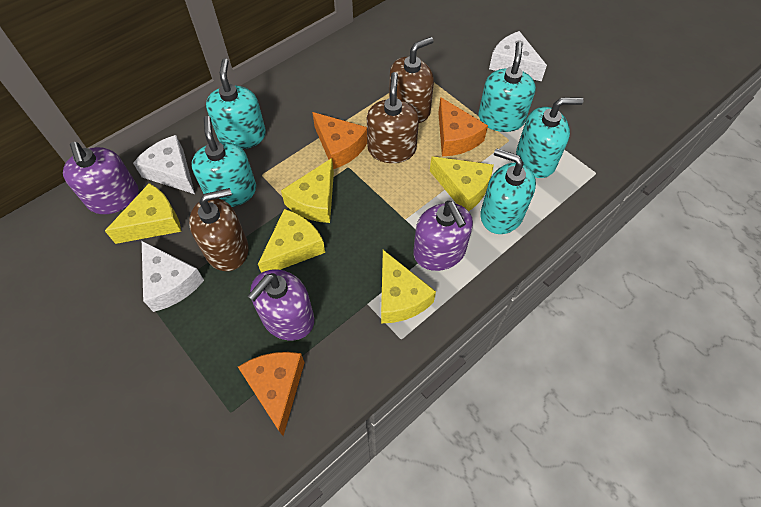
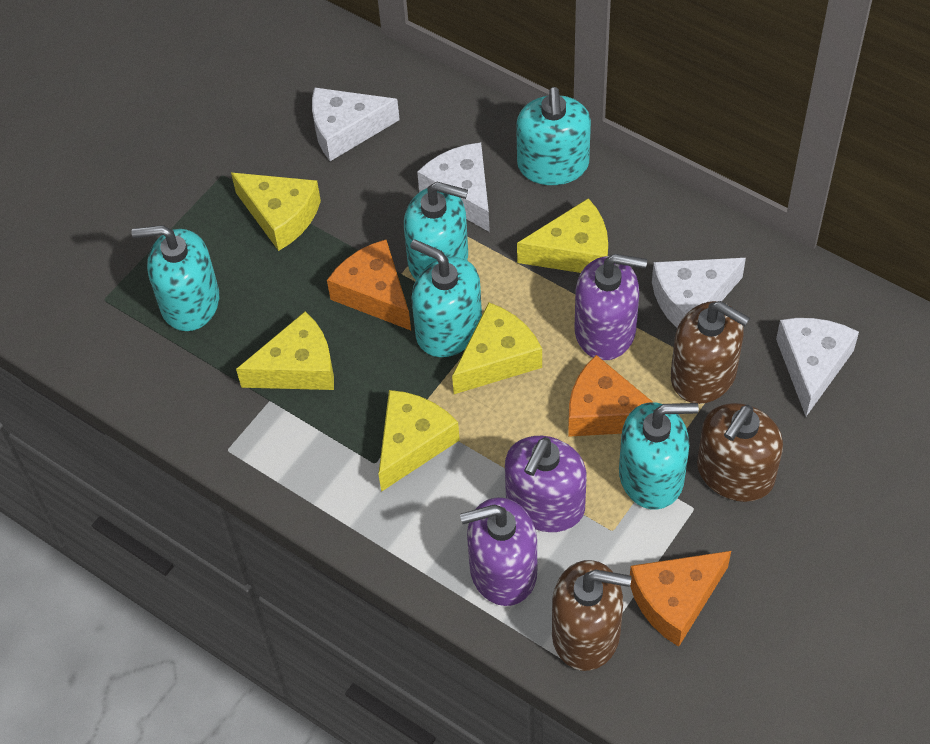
white cheese: 3 -> 4

